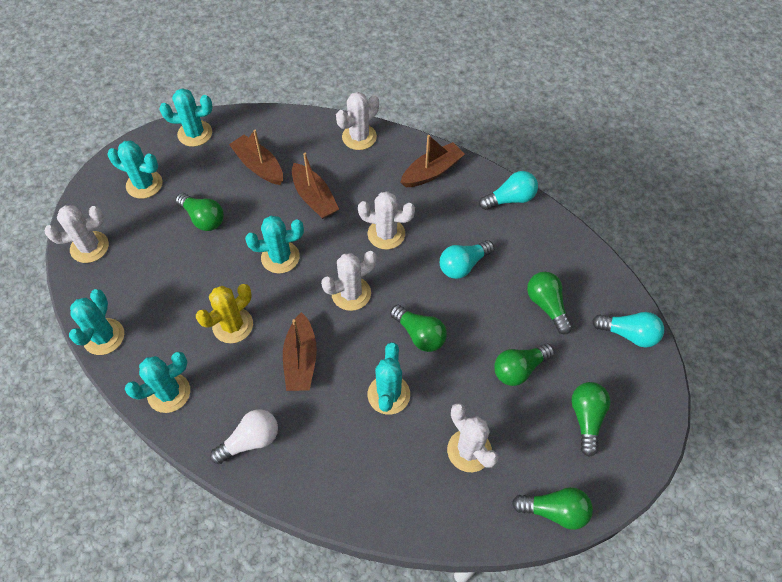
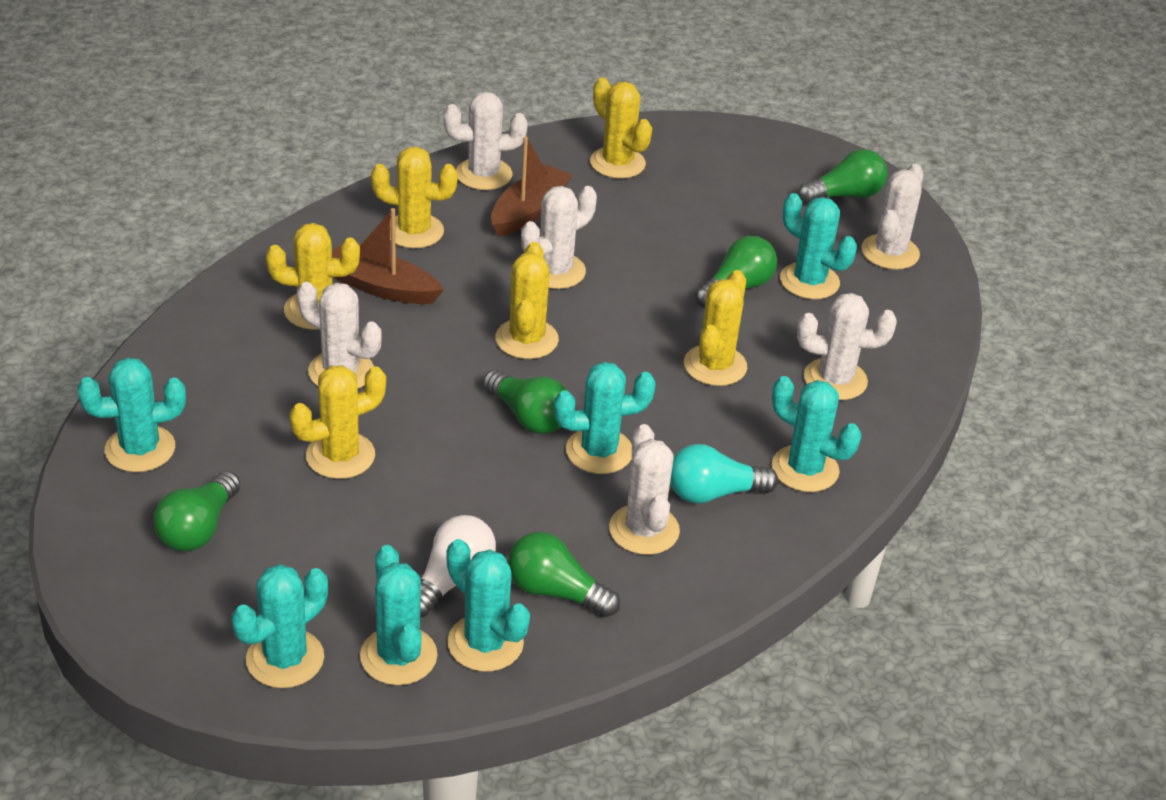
brown boat: 4 -> 2
green light bulb: 6 -> 5
turquoise cactus: 6 -> 7
turquoise light bulb: 3 -> 1
white cactus: 5 -> 6
yellow cactus: 1 -> 6

